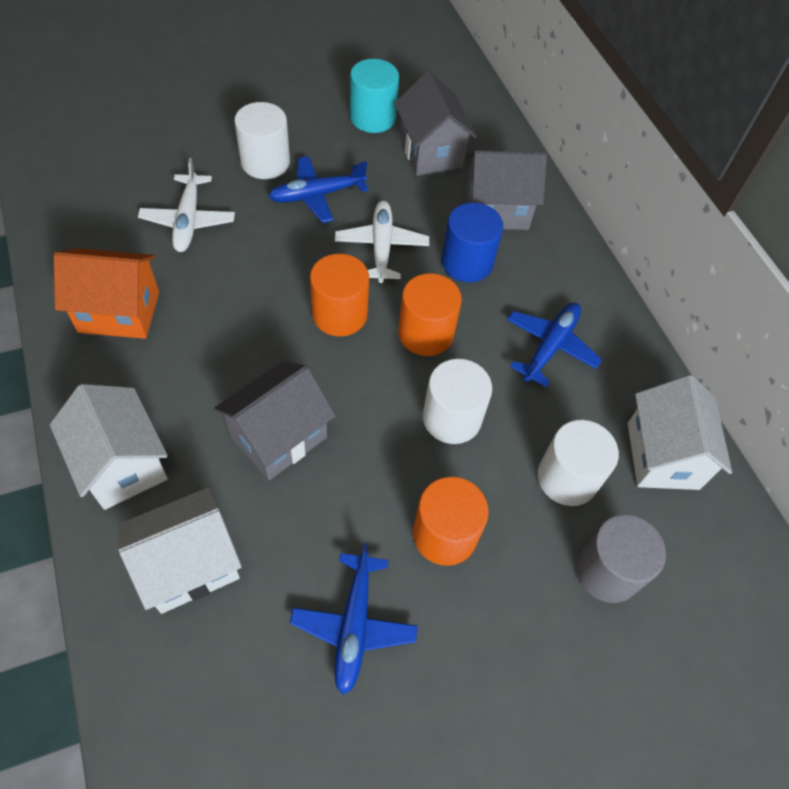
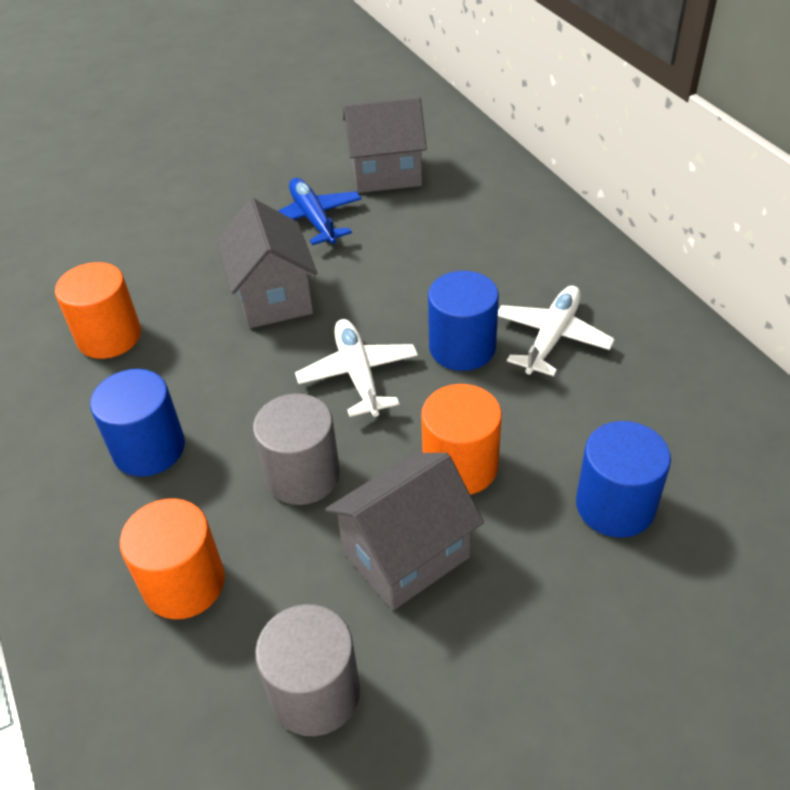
blue cylinder: 1 -> 3
blue plane: 3 -> 1
grey cylinder: 1 -> 2
orange house: 1 -> 0
turquoise cylinder: 1 -> 0
white cylinder: 3 -> 0
white house: 3 -> 0

